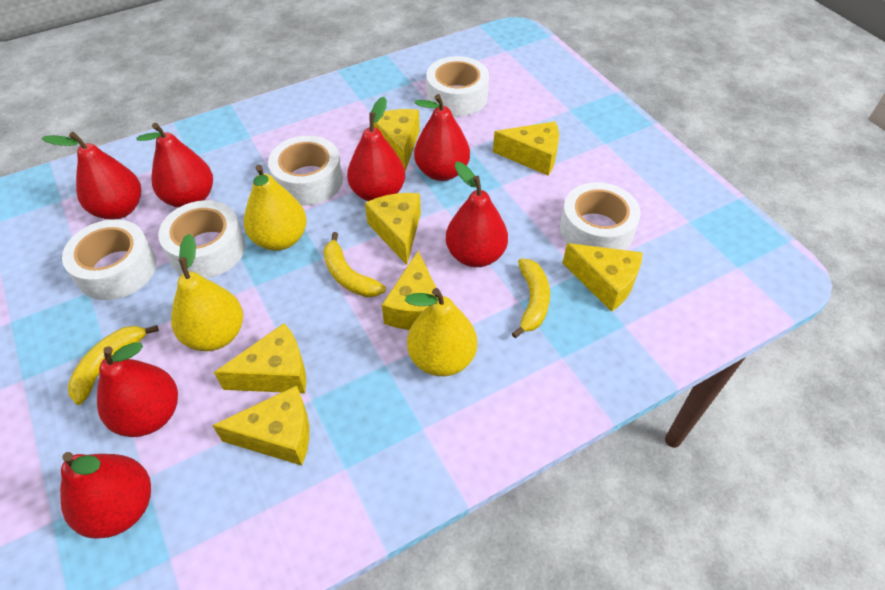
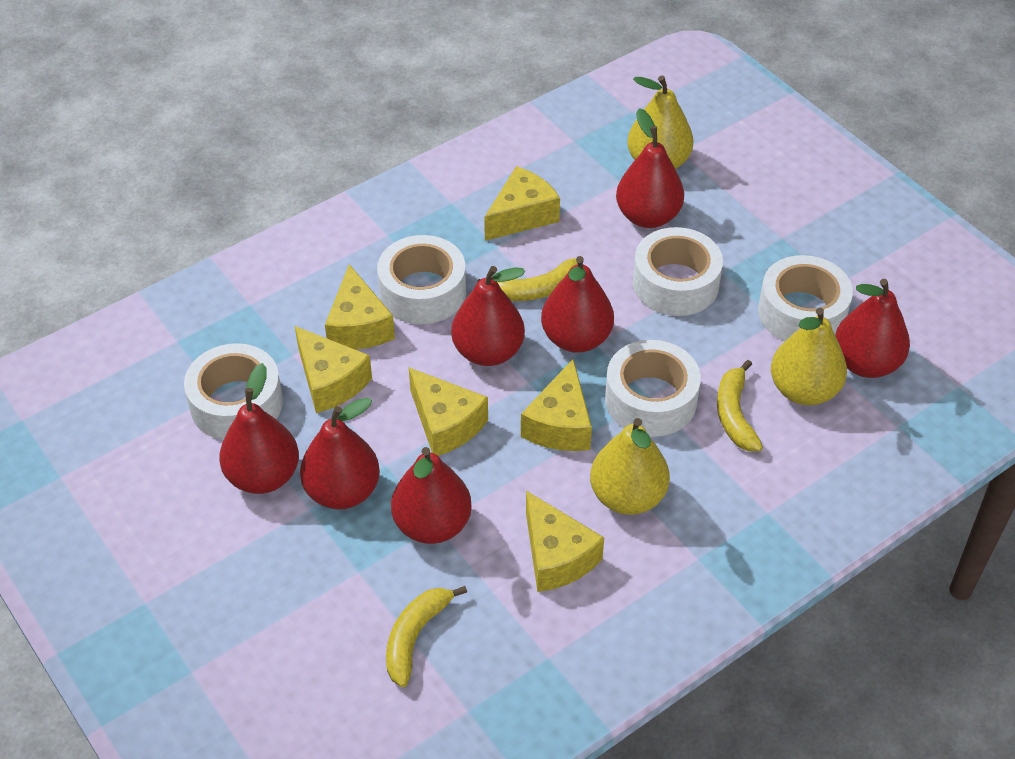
yellow cheese: 7 -> 6

